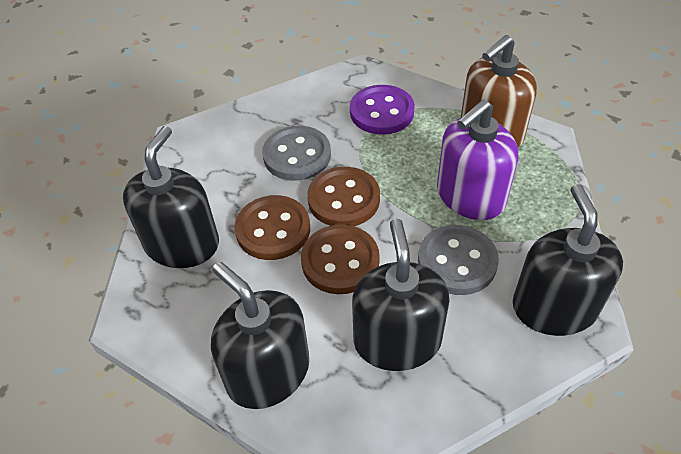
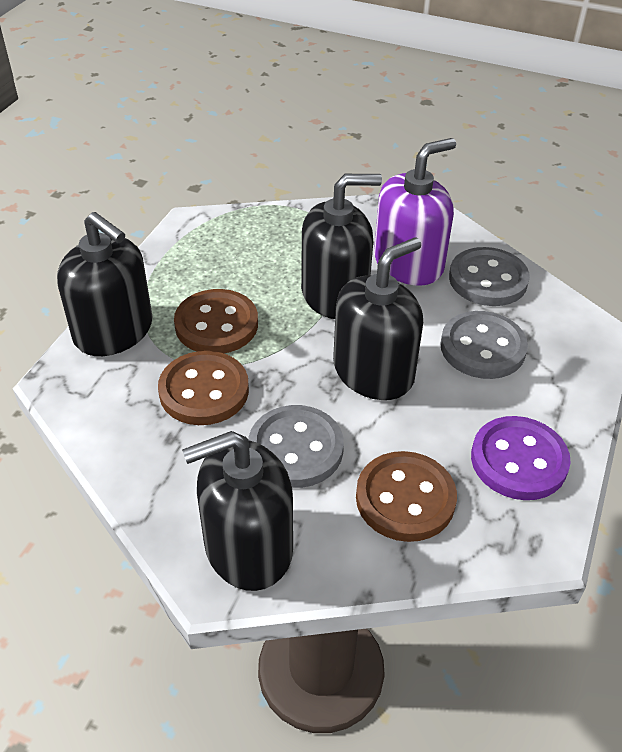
brown soap dispenser: 1 -> 0
grey button: 2 -> 3

